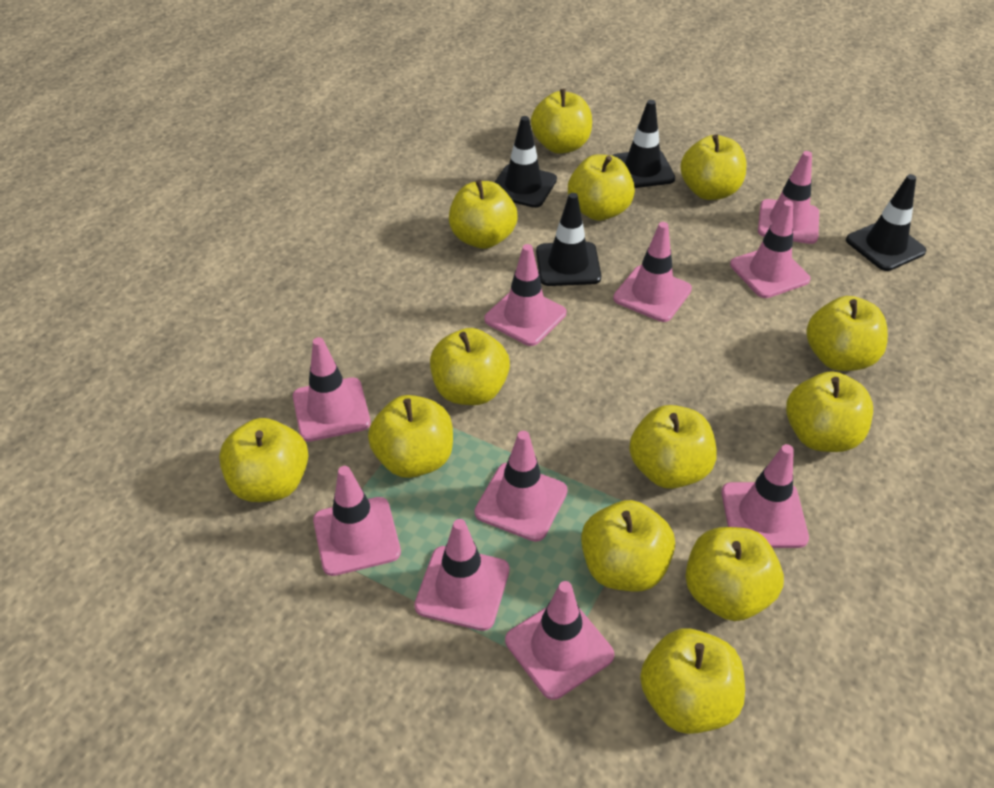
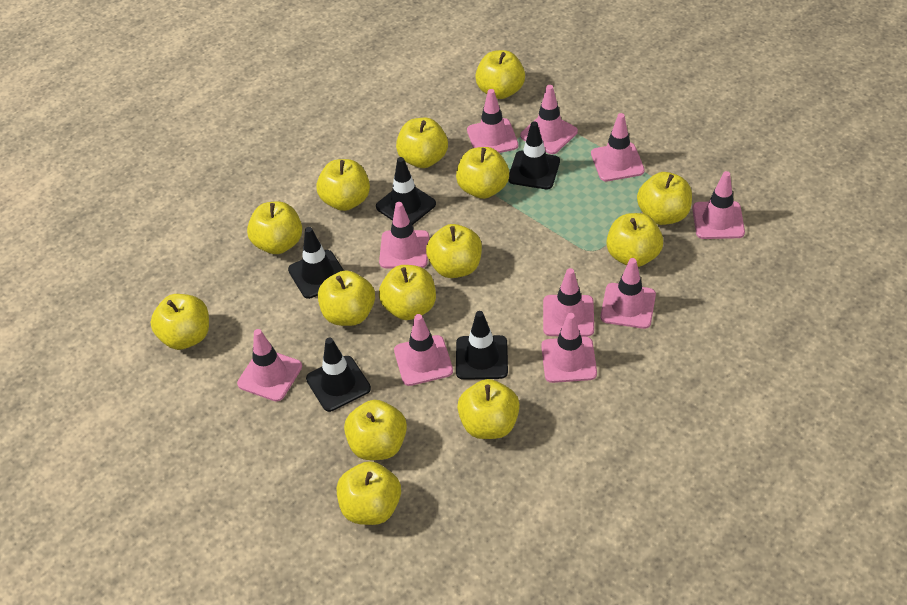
black traffic cone: 4 -> 5
yellow apple: 13 -> 14

